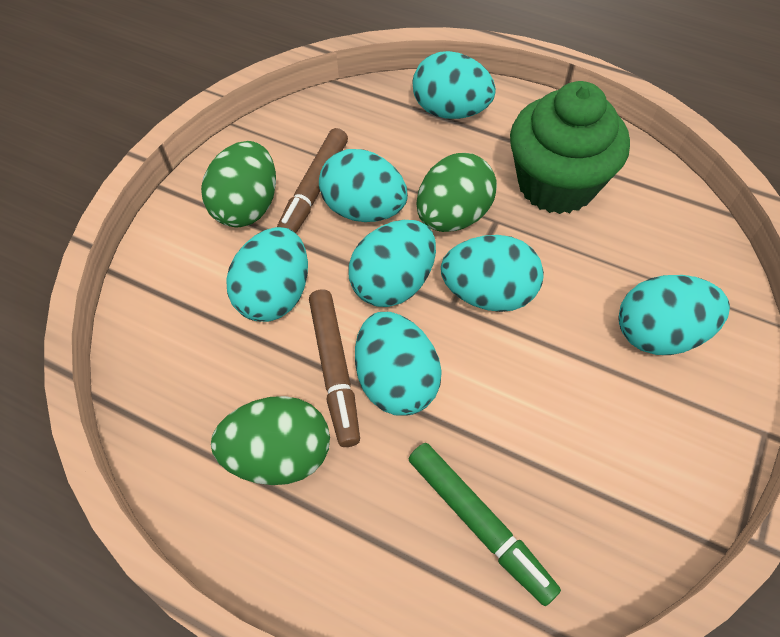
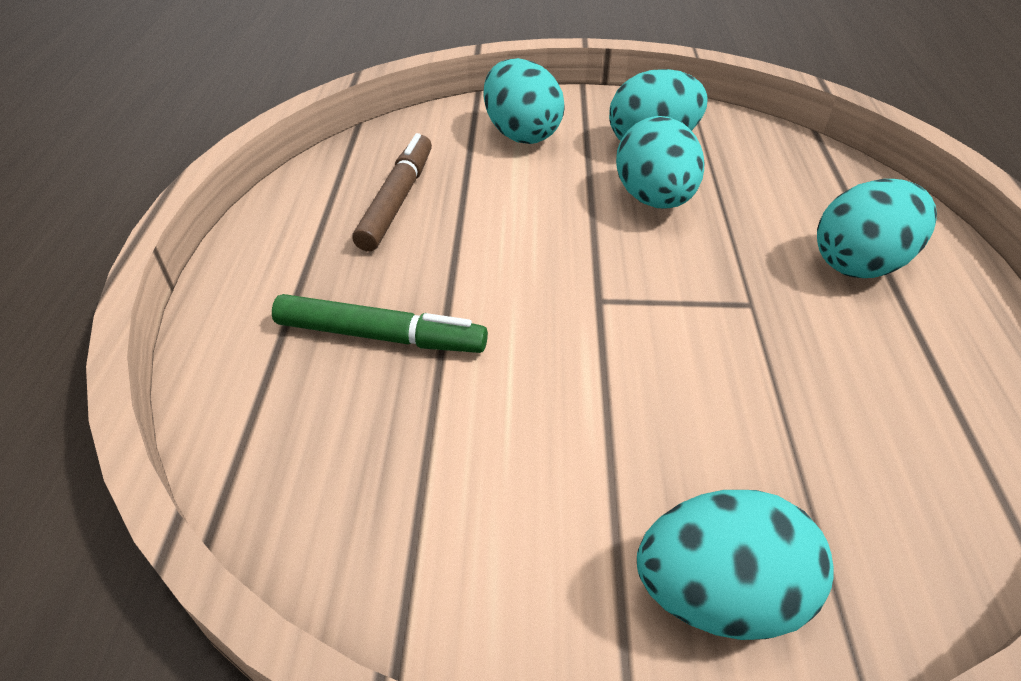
brown marker: 2 -> 1
green cupcake: 1 -> 0
green egg: 3 -> 0
turquoise egg: 7 -> 5

